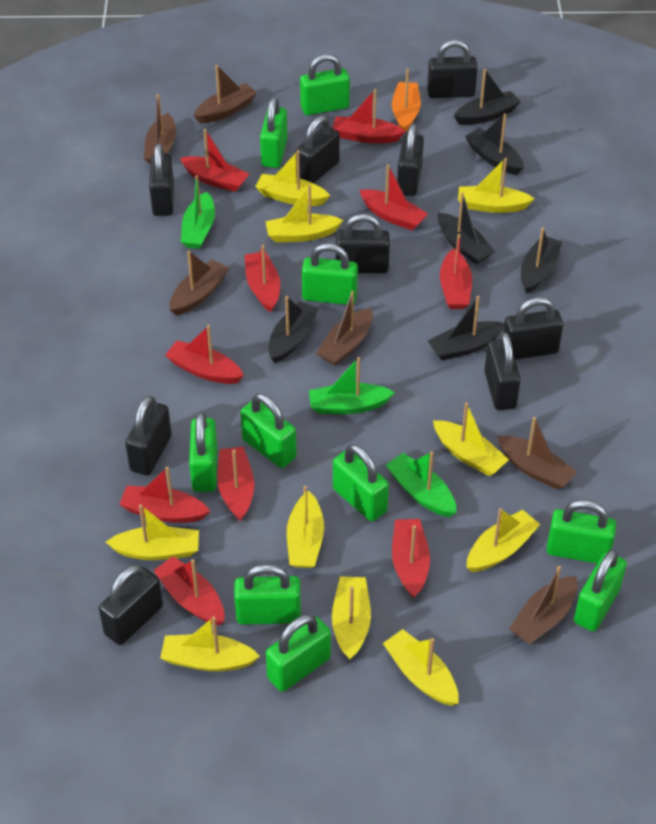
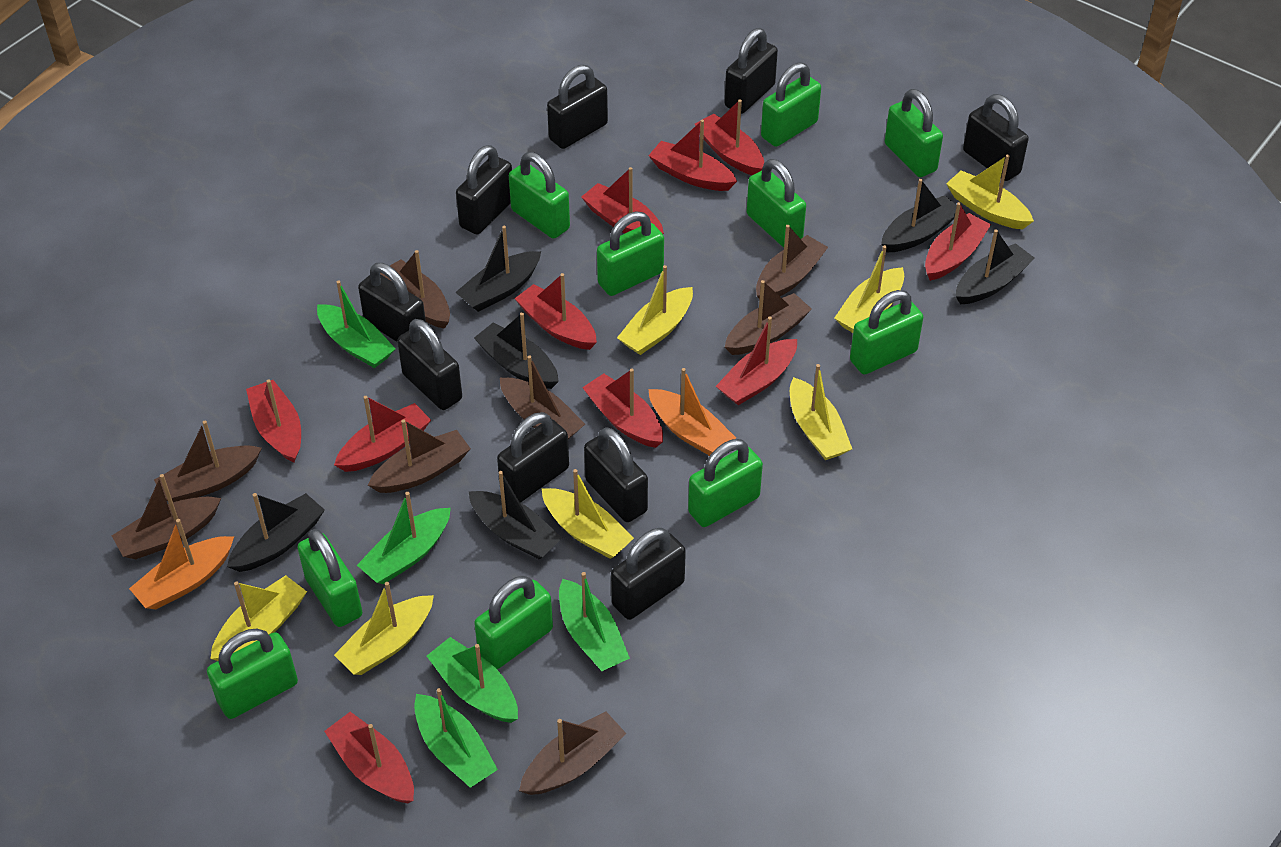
brown boat: 6 -> 8
green boat: 3 -> 5
orange boat: 1 -> 2
yellow boat: 10 -> 7

